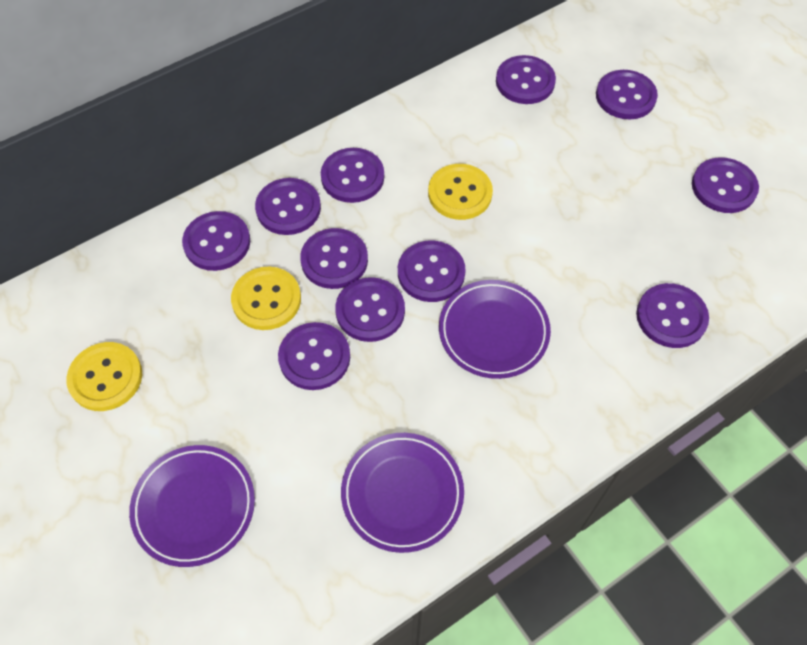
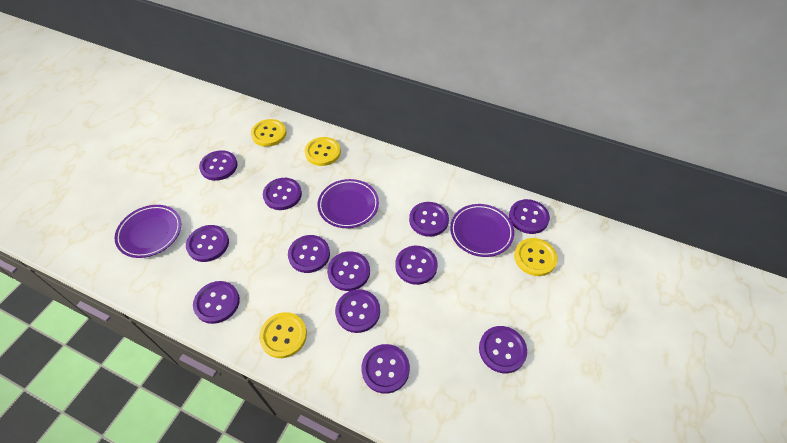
purple button: 11 -> 12
yellow button: 3 -> 4

